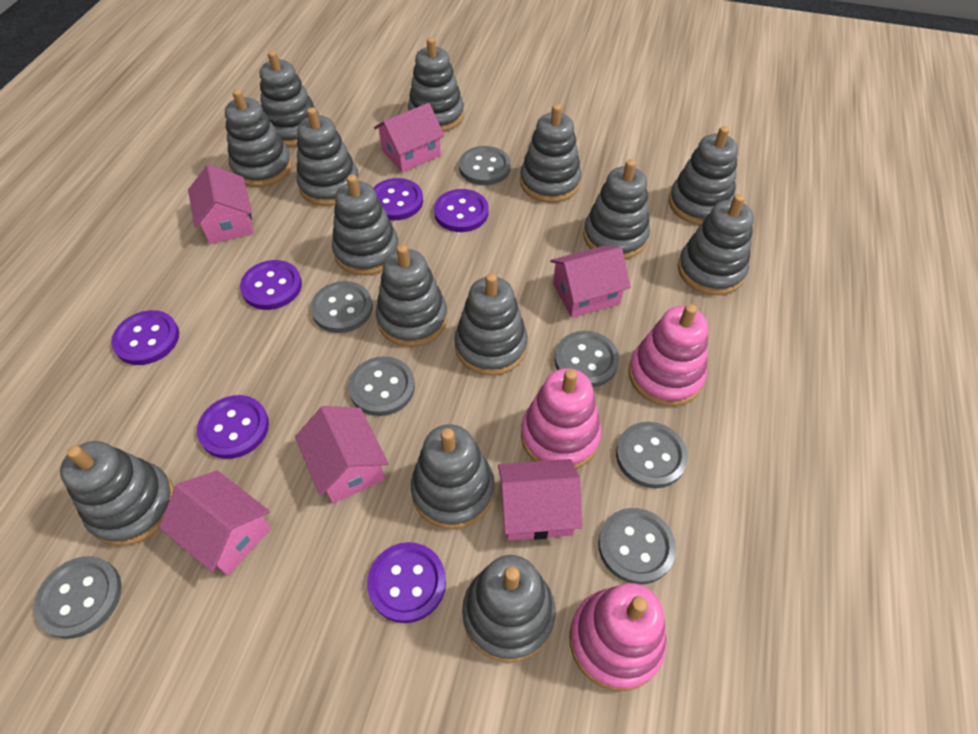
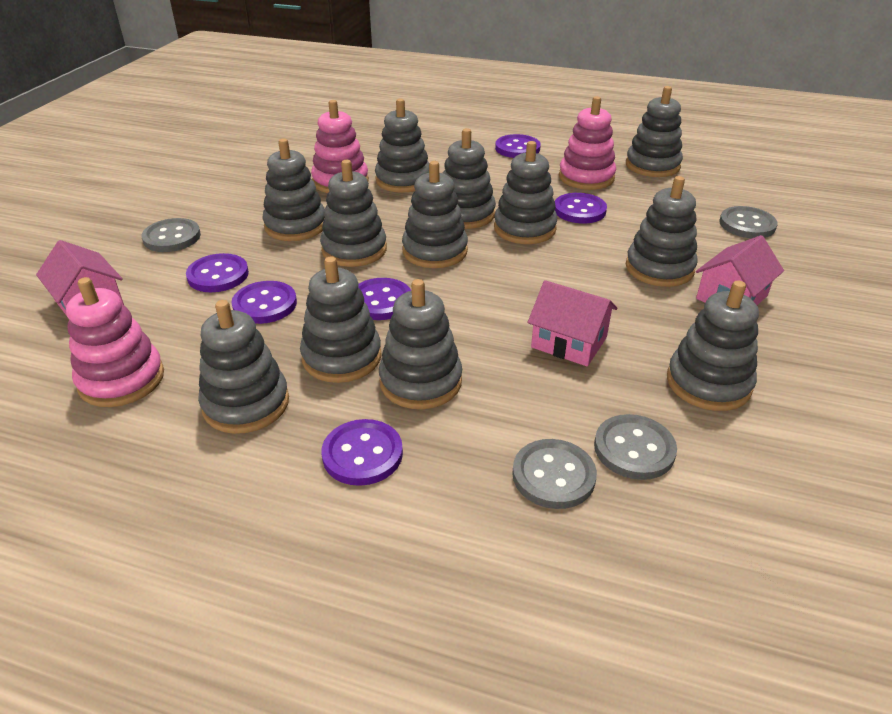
grey button: 7 -> 4
grey stacking toy: 14 -> 12
pink house: 6 -> 3

